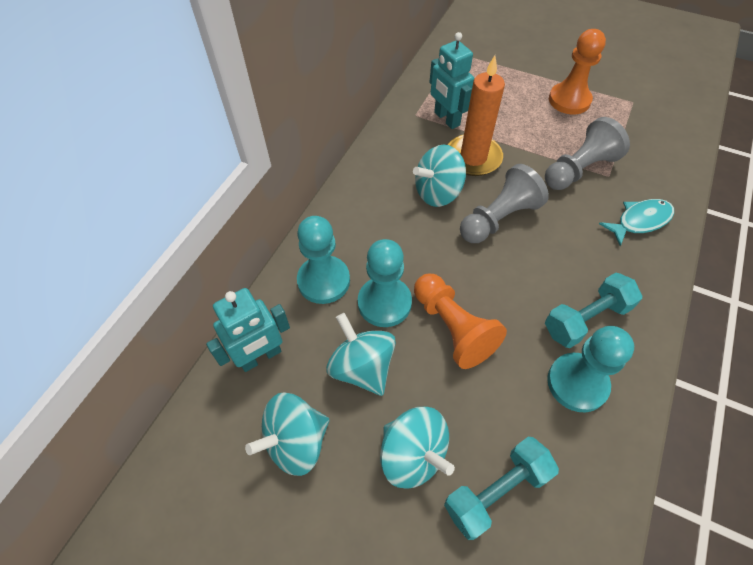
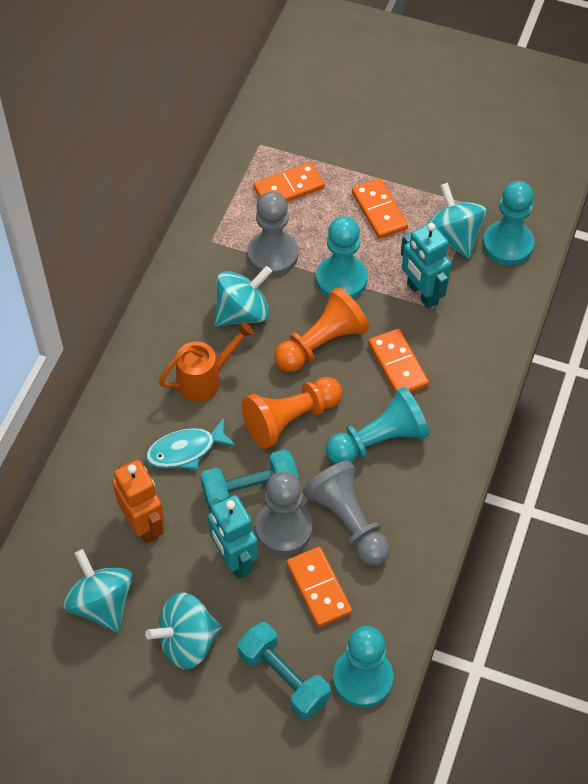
grey pawn: 2 -> 3
orange candle: 1 -> 0
orange domino: 0 -> 4
orange robot: 0 -> 1
orange watering can: 0 -> 1
turquoise pawn: 3 -> 4

